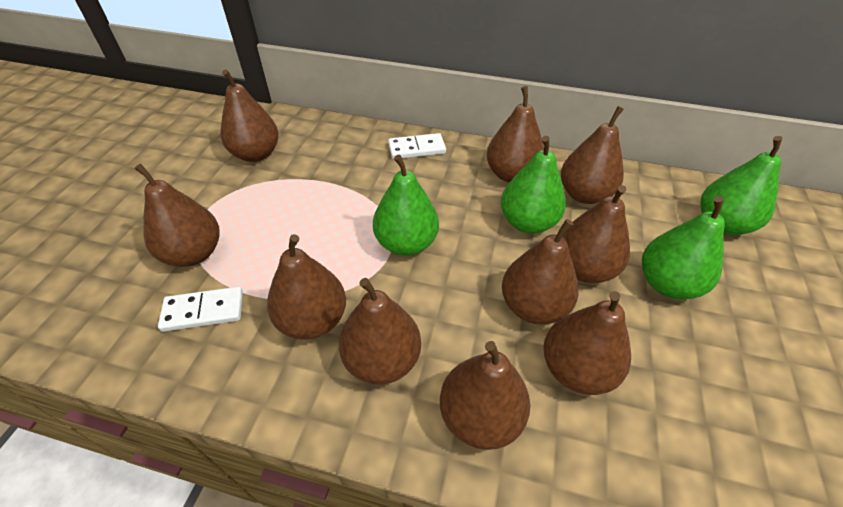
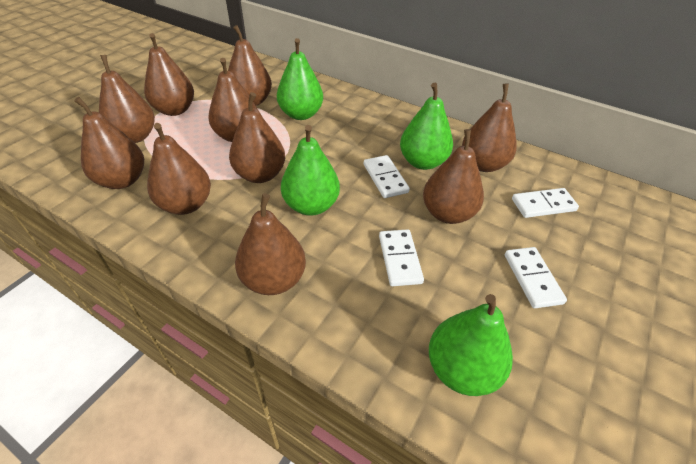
white domino: 2 -> 4

